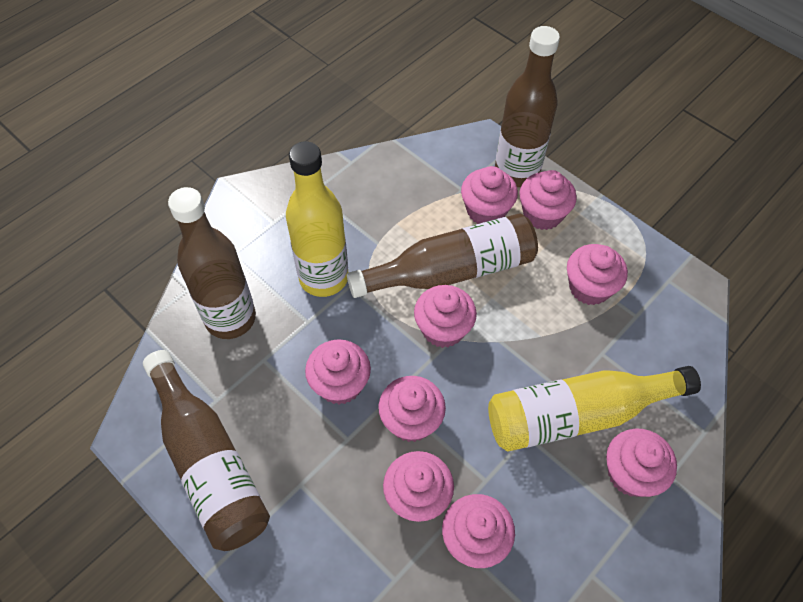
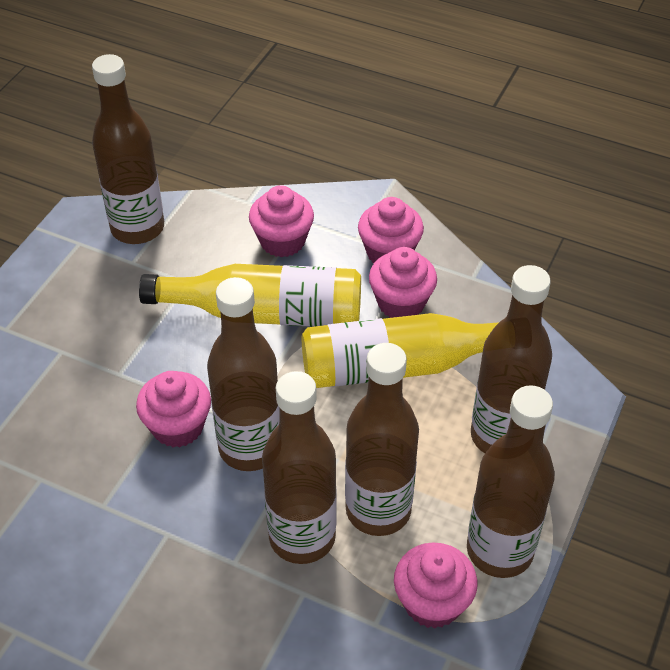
brown bottle: 4 -> 6
pink cupcake: 9 -> 5

